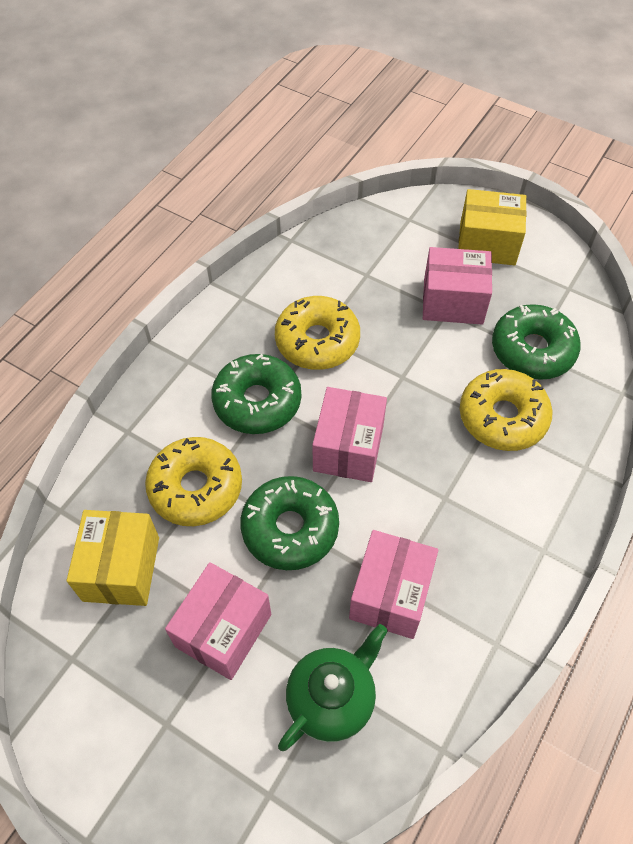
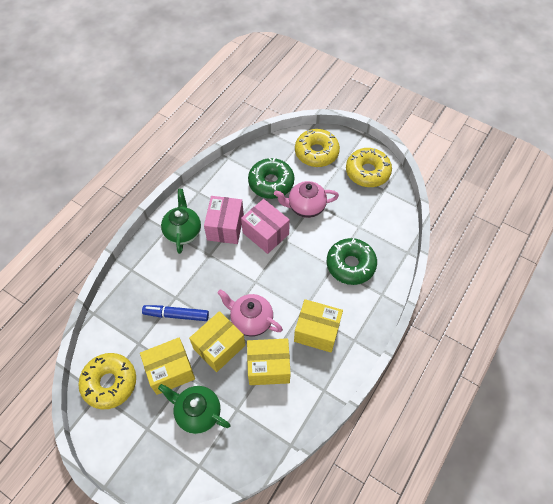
blue marker: 0 -> 1
green donut: 3 -> 2
green teapot: 1 -> 2
pink box: 4 -> 2
pink teapot: 0 -> 2
yellow box: 2 -> 4

